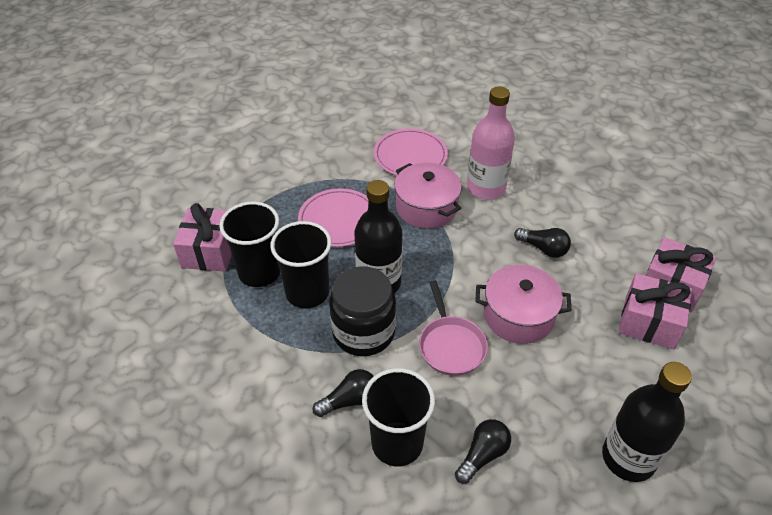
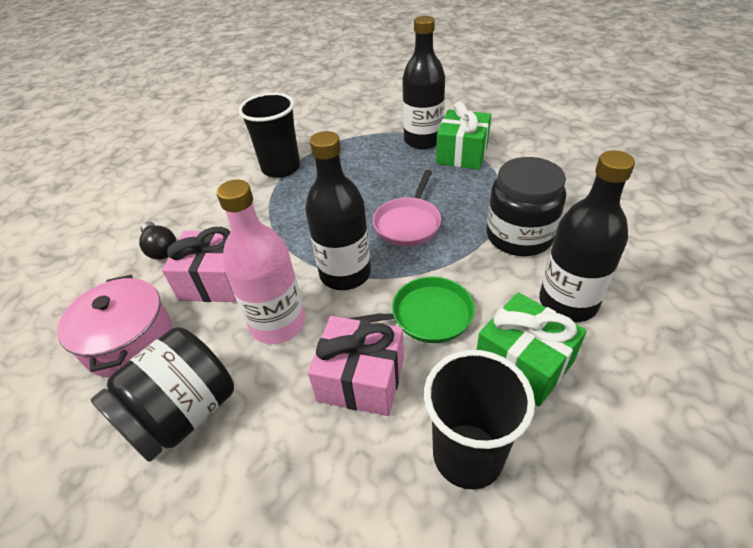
black bottle: 2 -> 3
black cup: 3 -> 2
black jar: 1 -> 2
black light bulb: 3 -> 1
green gift: 0 -> 2
green pan: 0 -> 1
pink gift: 3 -> 2
pink plate: 2 -> 0
pink pot: 2 -> 1

